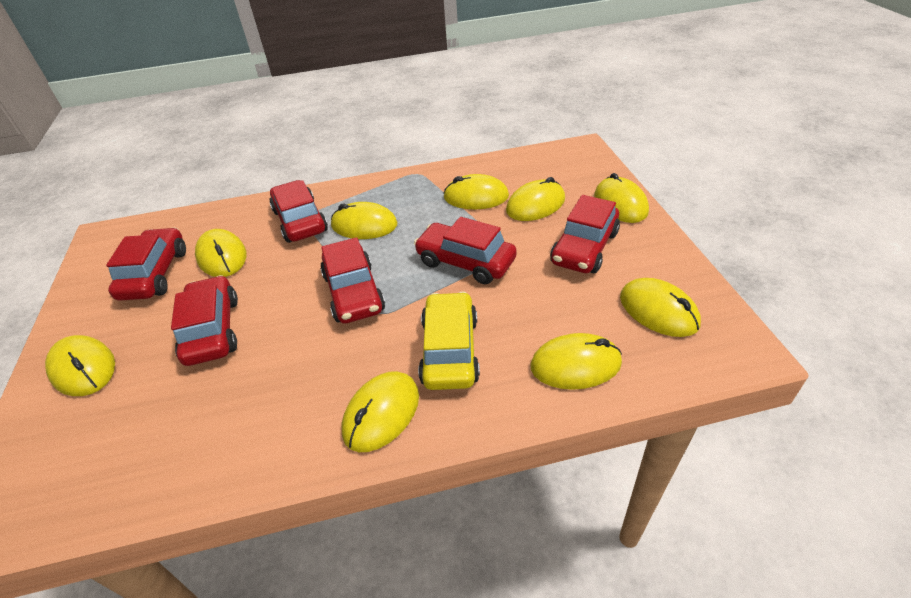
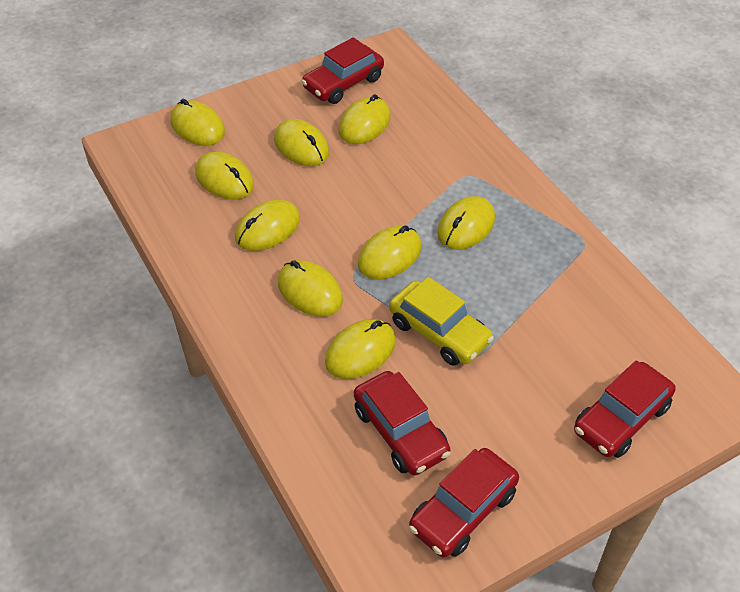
red car: 6 -> 4

